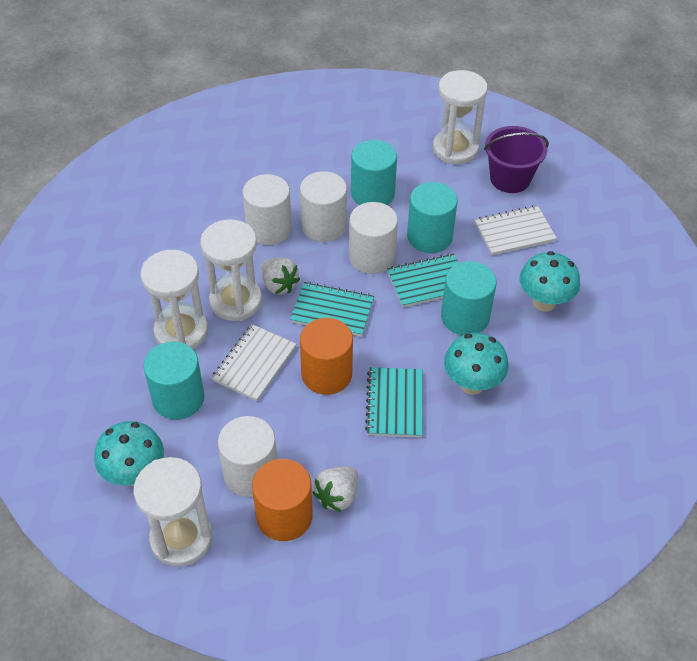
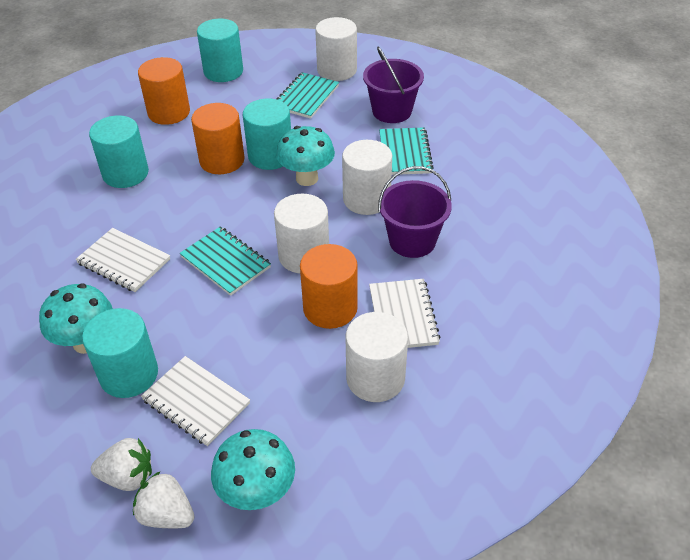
orange cylinder: 2 -> 3
purple bucket: 1 -> 2
white hourglass: 4 -> 0
white notebook: 2 -> 3

